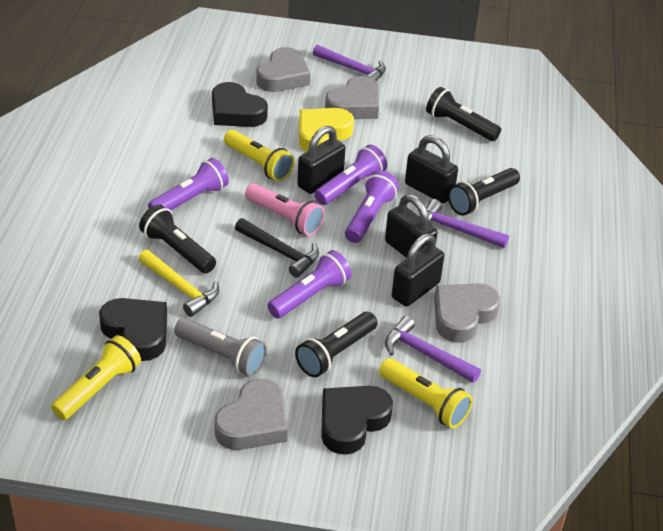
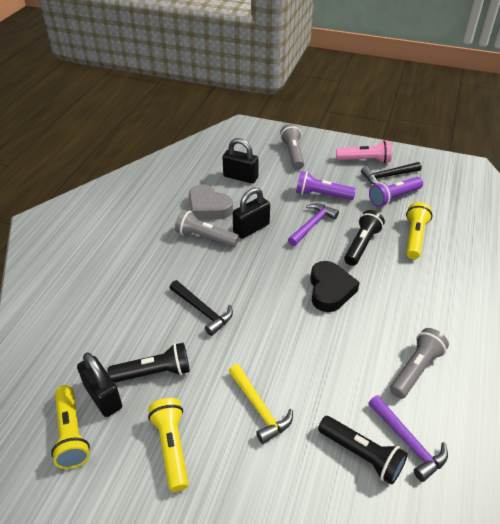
black flashlight: 4 -> 3
black hammer: 1 -> 2
black heart: 3 -> 1
black padlock: 4 -> 3
grey flashlight: 1 -> 3
grey heart: 4 -> 1
purple flashlight: 4 -> 2
purple hammer: 3 -> 2
yellow heart: 1 -> 0

